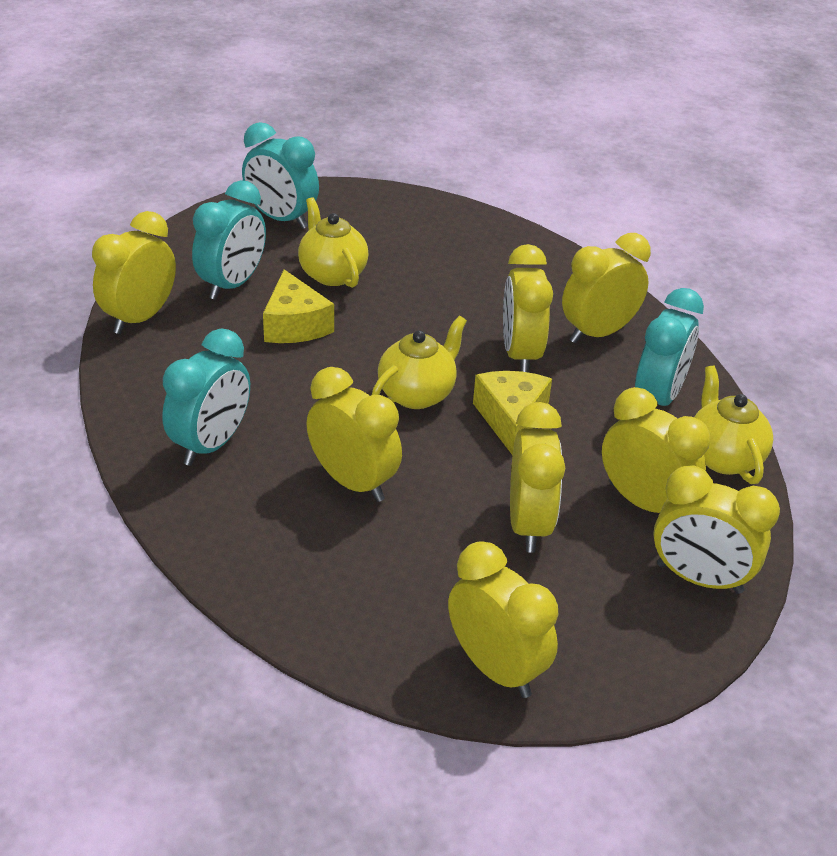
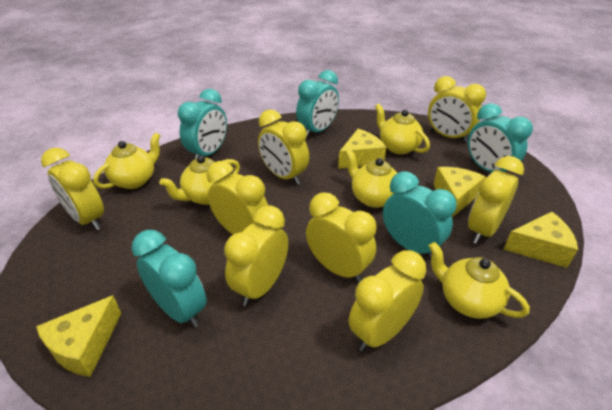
turquoise clock: 4 -> 5
yellow cheese: 2 -> 4
yellow teapot: 3 -> 5

